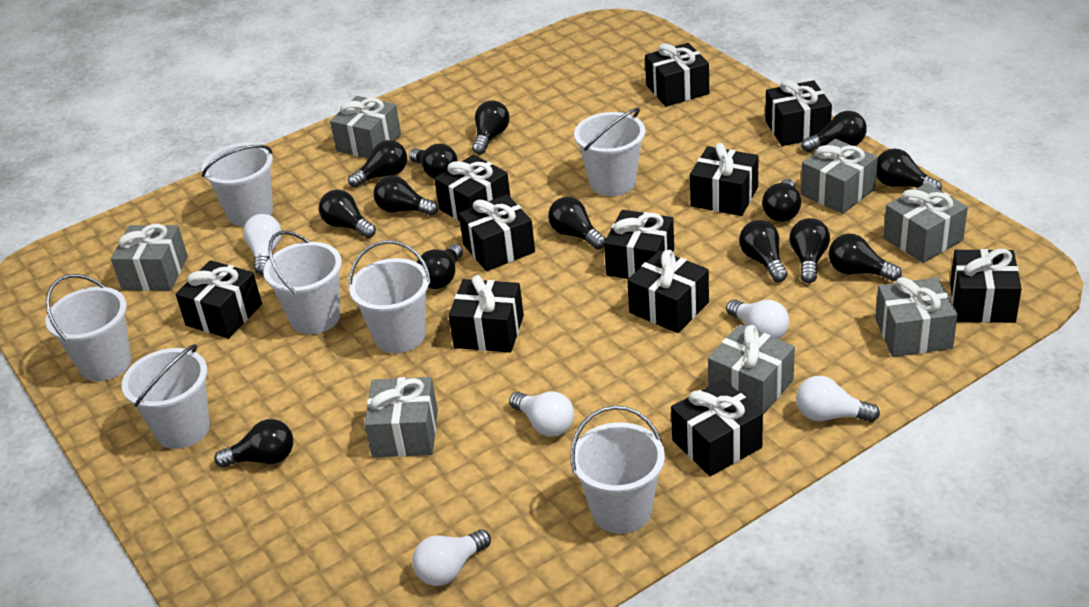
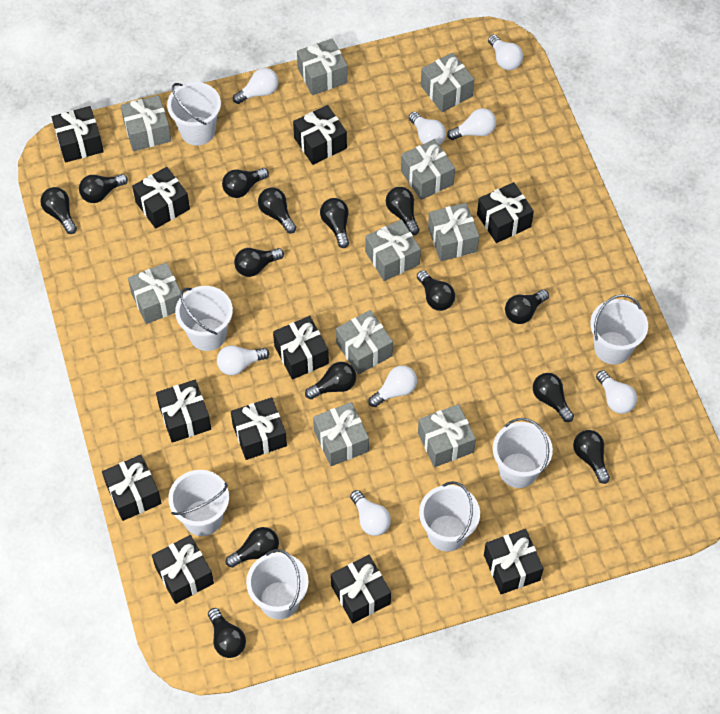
grey gift: 7 -> 10
white light bulb: 5 -> 8

